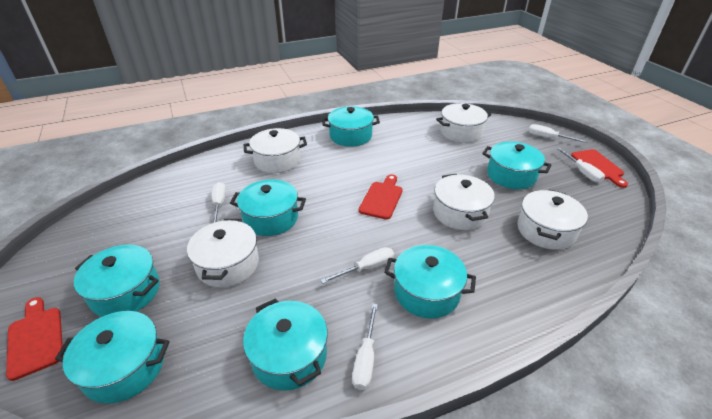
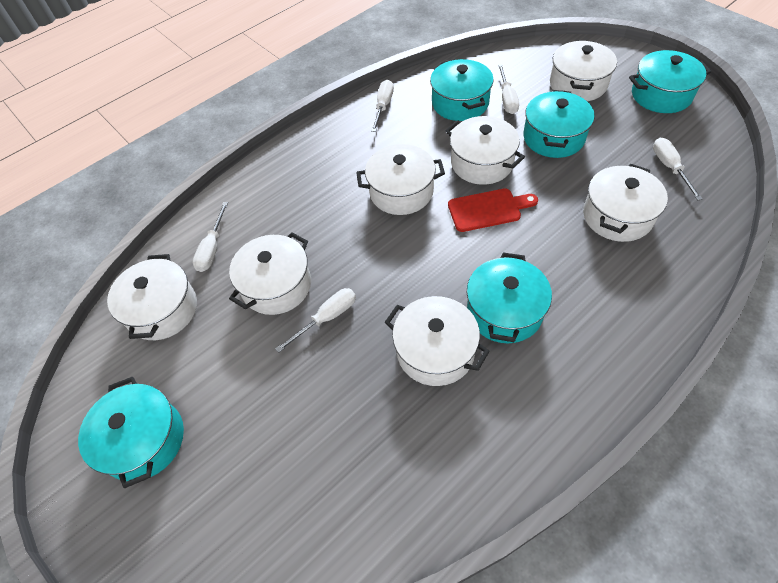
red cutting board: 3 -> 1
turquoise pot: 7 -> 5
white pot: 5 -> 7

